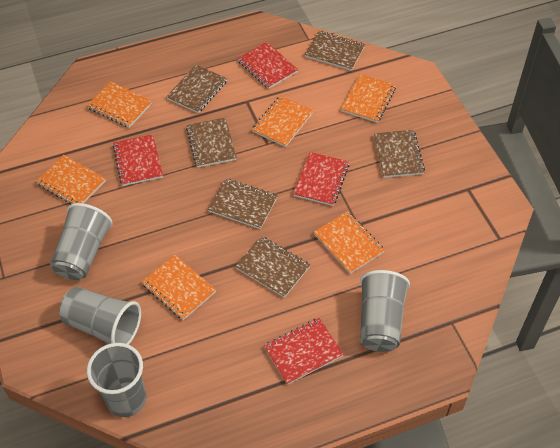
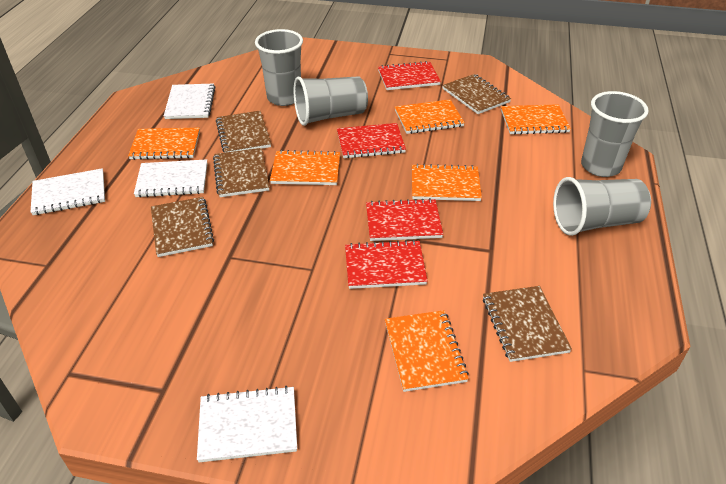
brown notebook: 6 -> 5
white notebook: 0 -> 4

